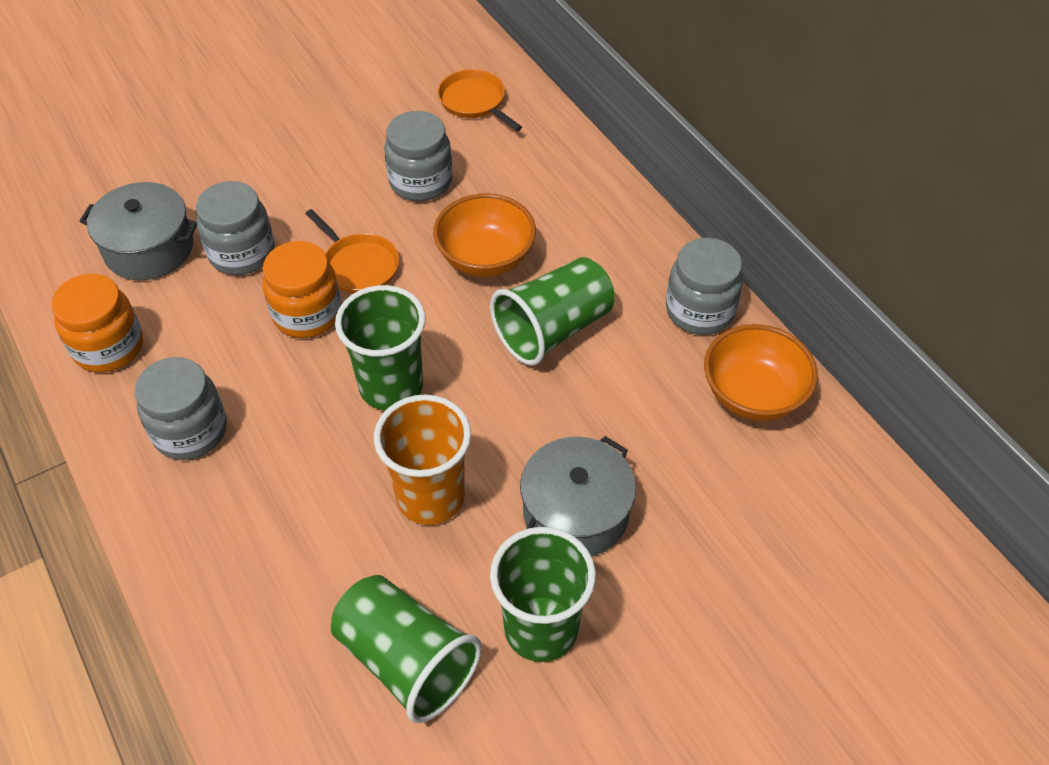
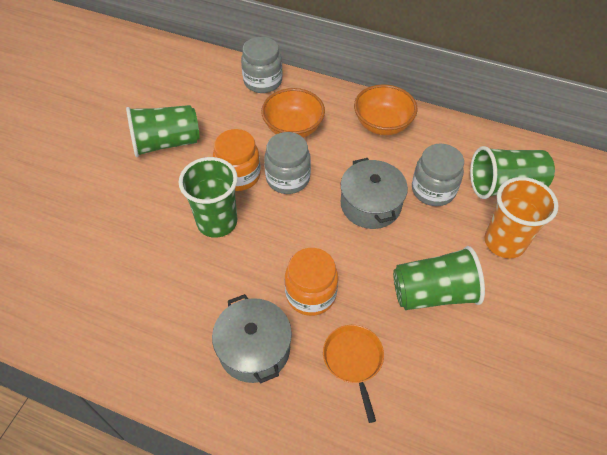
grey jar: 4 -> 3
orange pan: 2 -> 1

